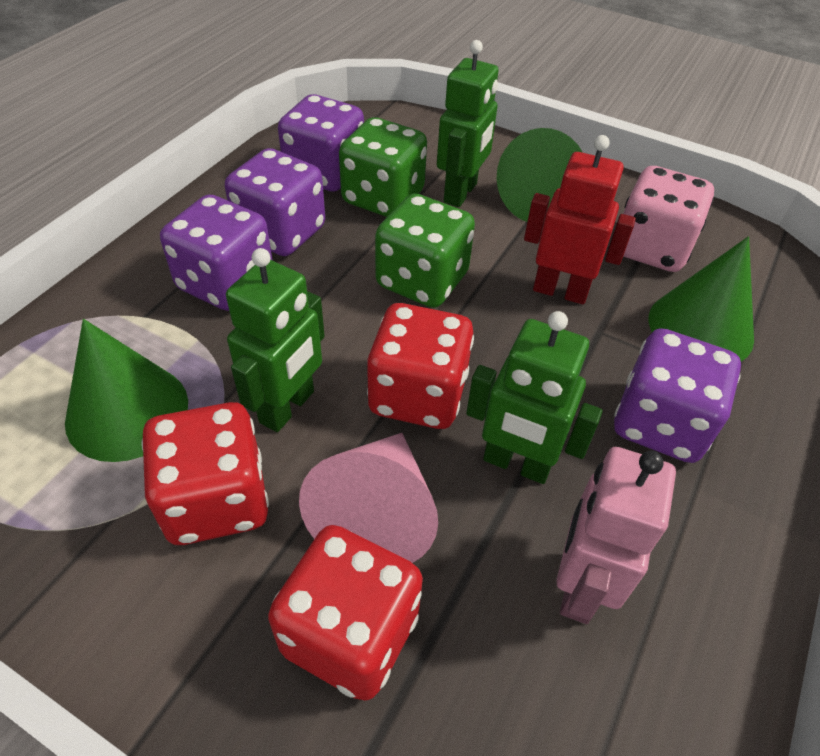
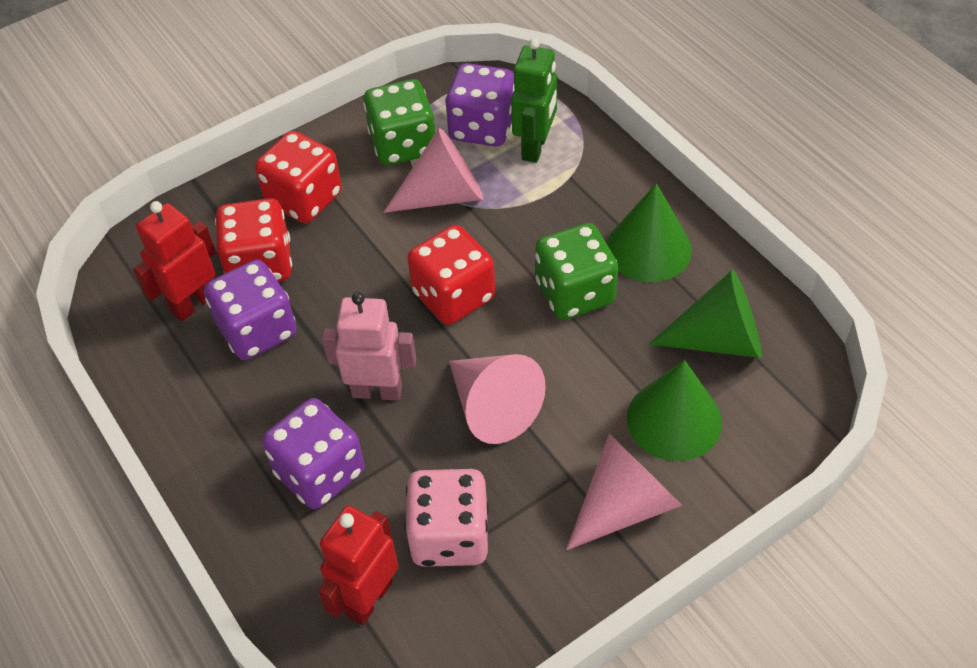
green robot: 3 -> 1
pink cone: 1 -> 3
purple dice: 4 -> 3
red robot: 1 -> 2

